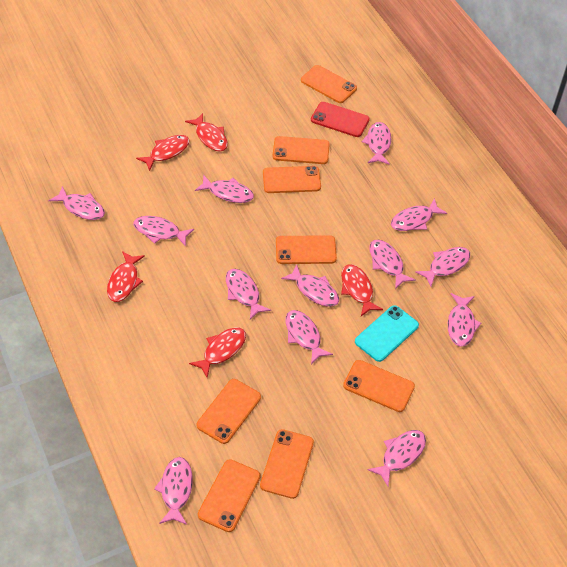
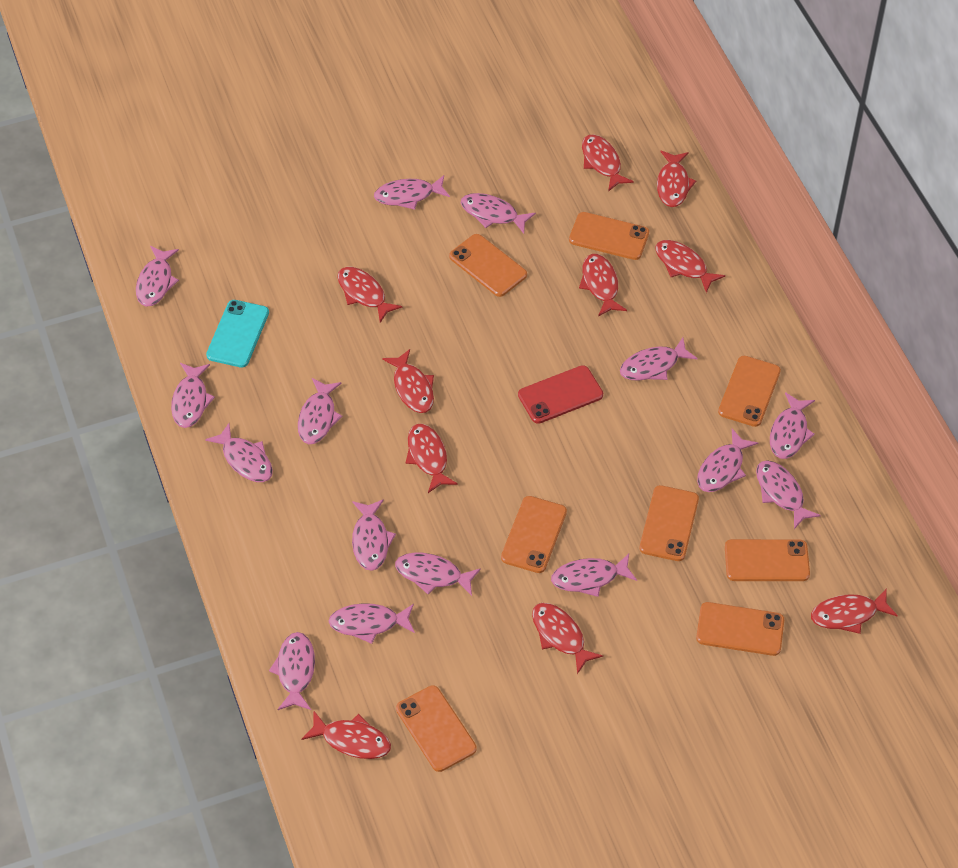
pink fish: 13 -> 15
red fish: 5 -> 10

